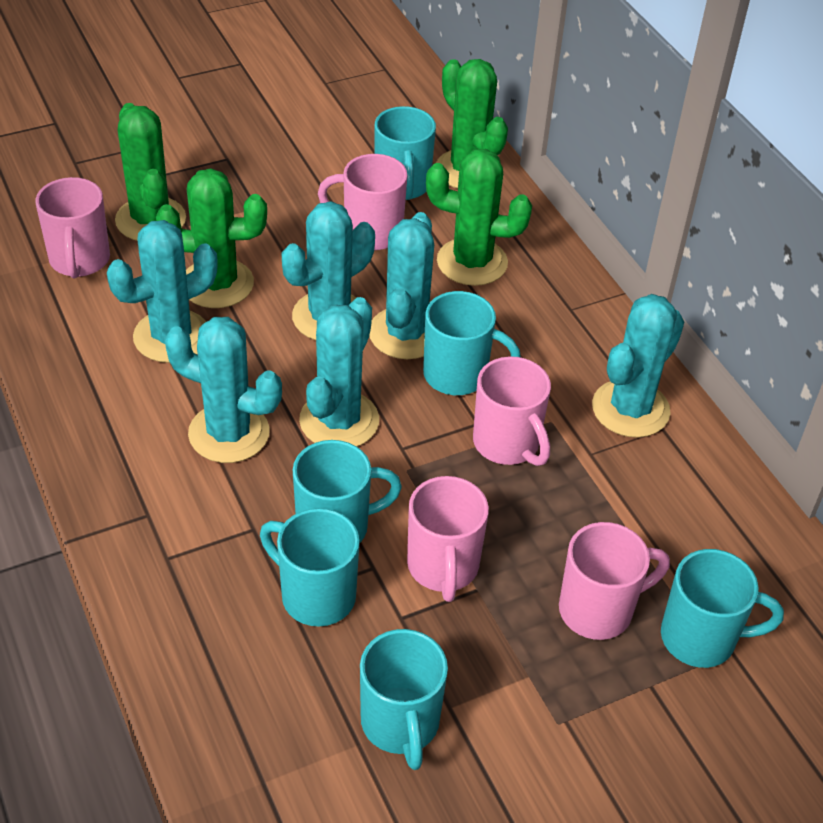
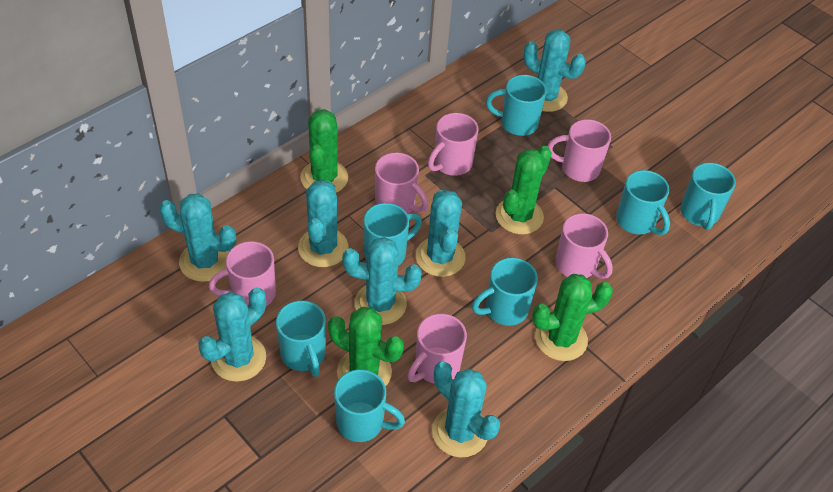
pink mug: 5 -> 6
turquoise cactus: 6 -> 7
turquoise mug: 6 -> 7

